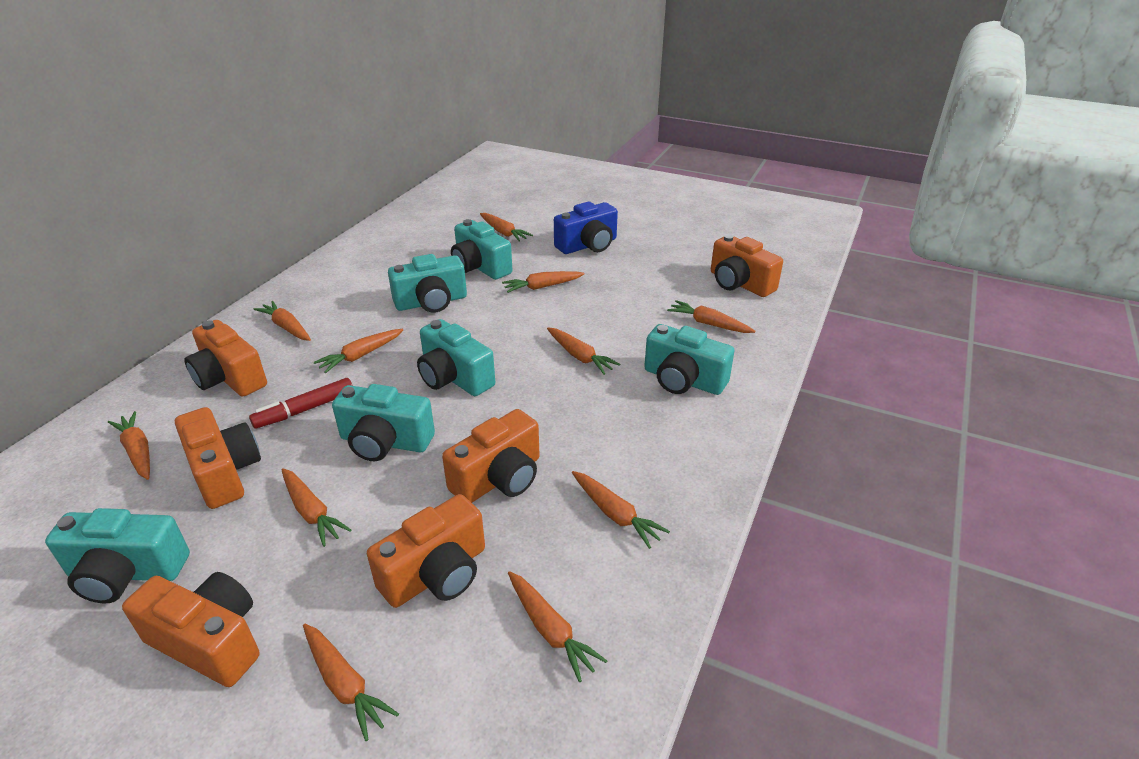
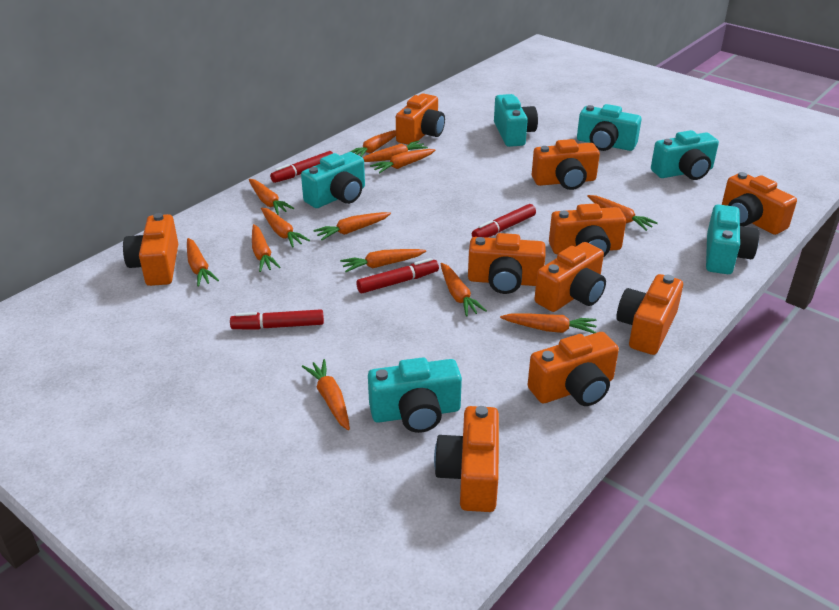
blue camera: 1 -> 0
orange camera: 6 -> 10
orange carrot: 11 -> 13
red marker: 1 -> 4

